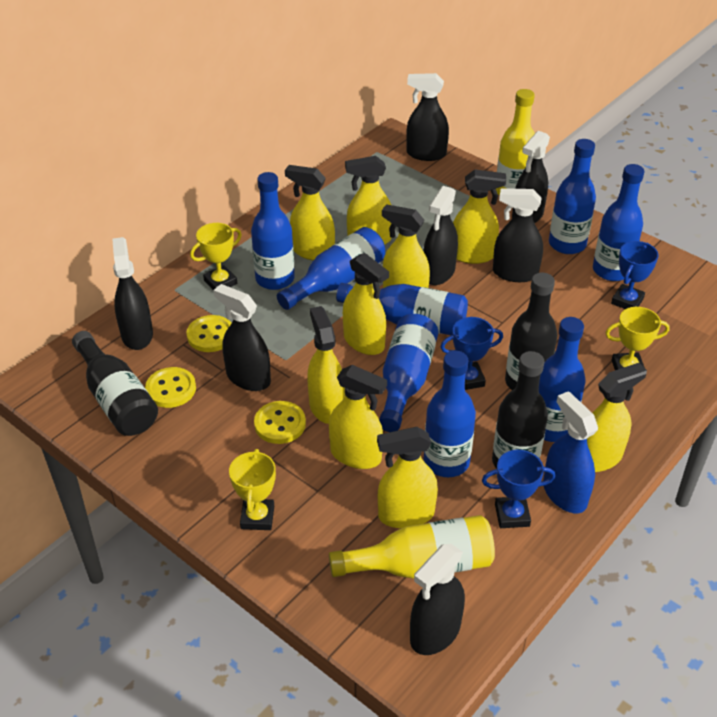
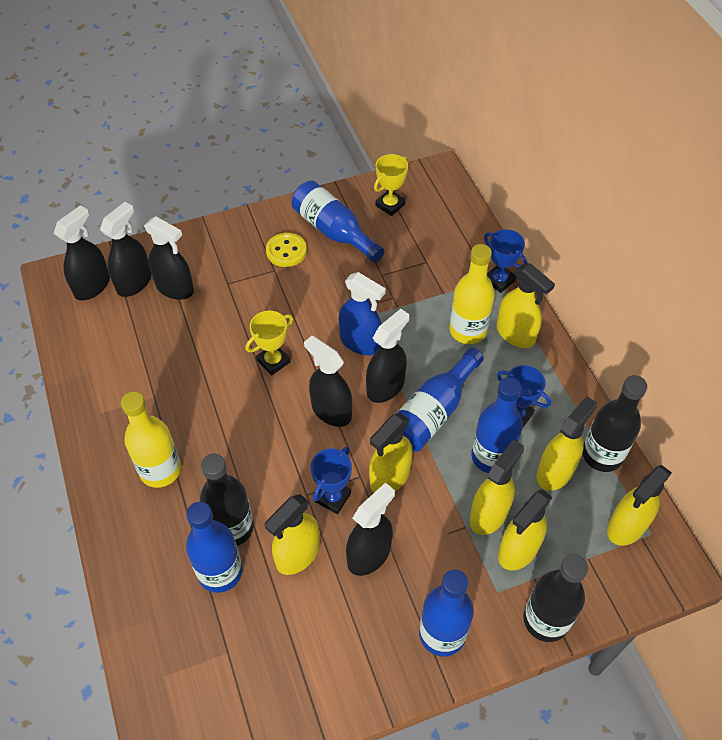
black spray bottle: 7 -> 6
blue bottle: 8 -> 5
yellow button: 3 -> 1
yellow spray bottle: 9 -> 7
yellow trophy: 3 -> 2

